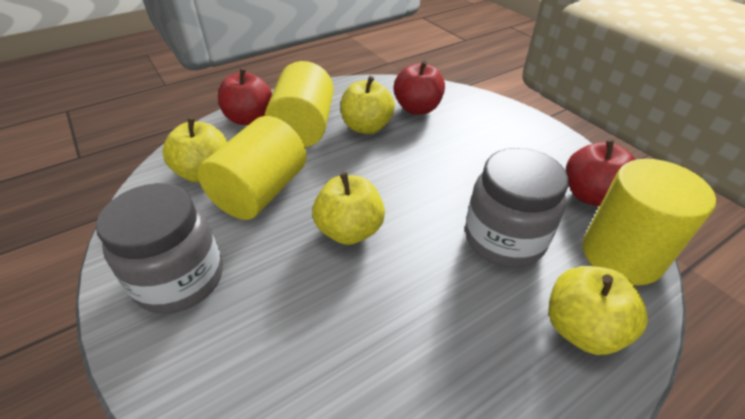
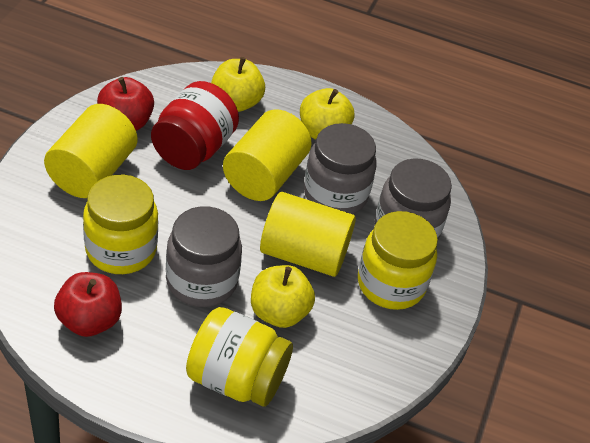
grey jar: 2 -> 3
red apple: 3 -> 2
red jar: 0 -> 1
yellow apple: 4 -> 3
yellow jar: 0 -> 3

